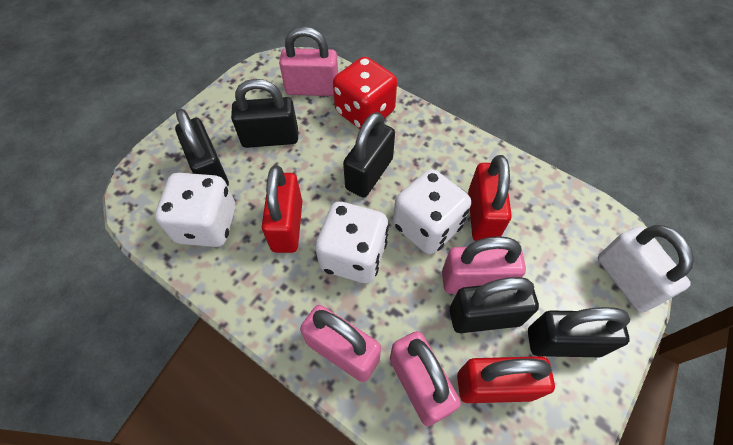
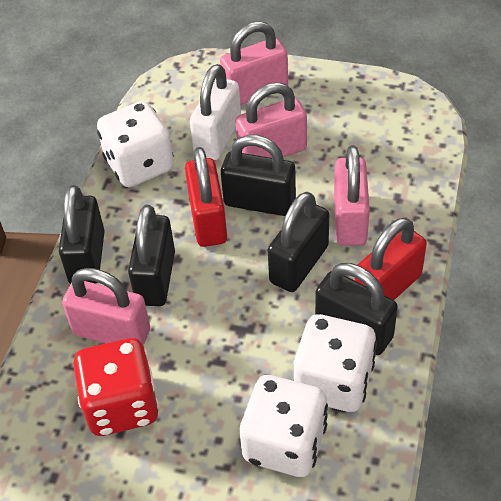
red padlock: 3 -> 2

